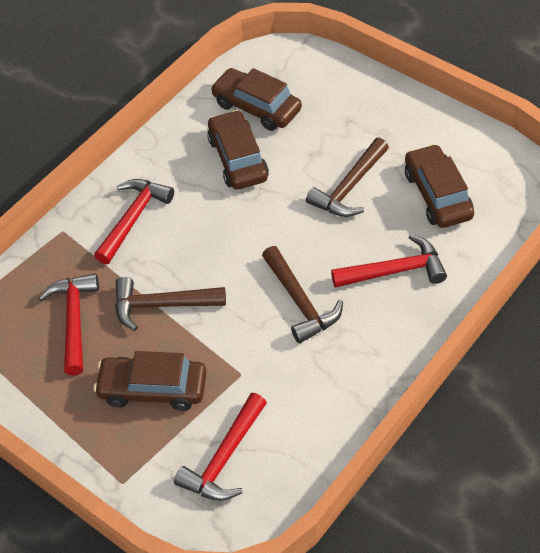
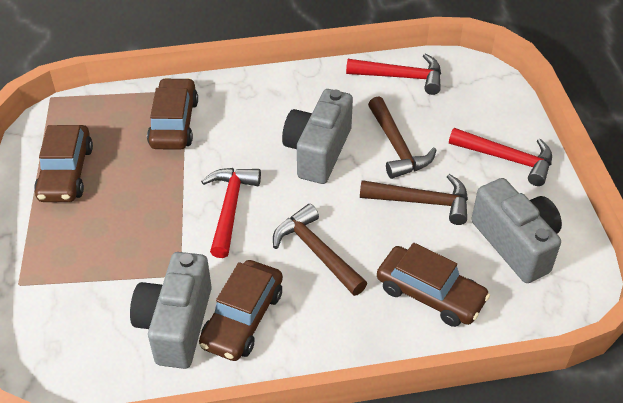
grey camera: 0 -> 3
red hammer: 4 -> 3

